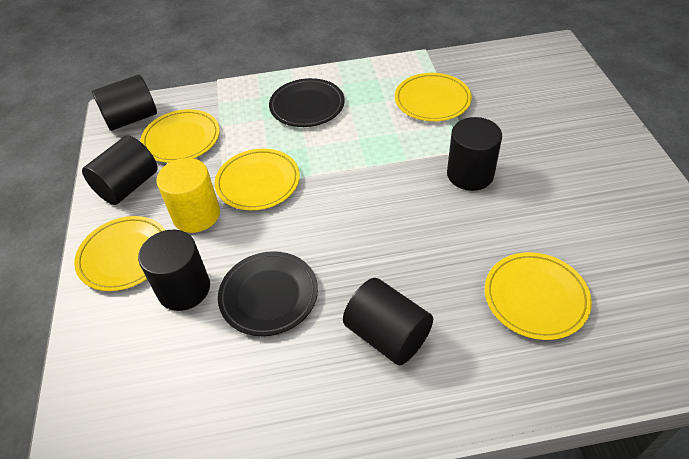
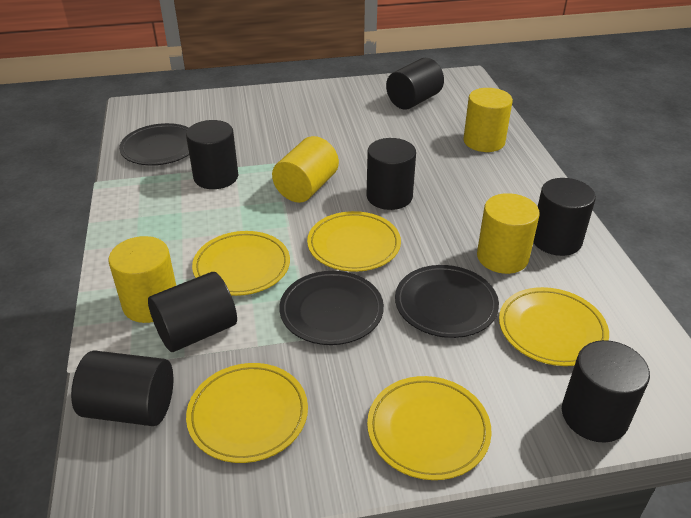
black cylinder: 5 -> 7
black plate: 2 -> 3
yellow cylinder: 1 -> 4

